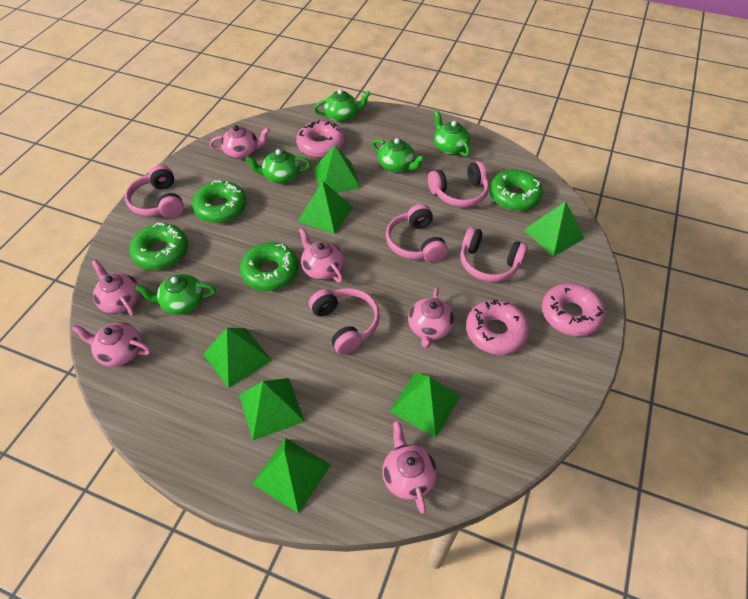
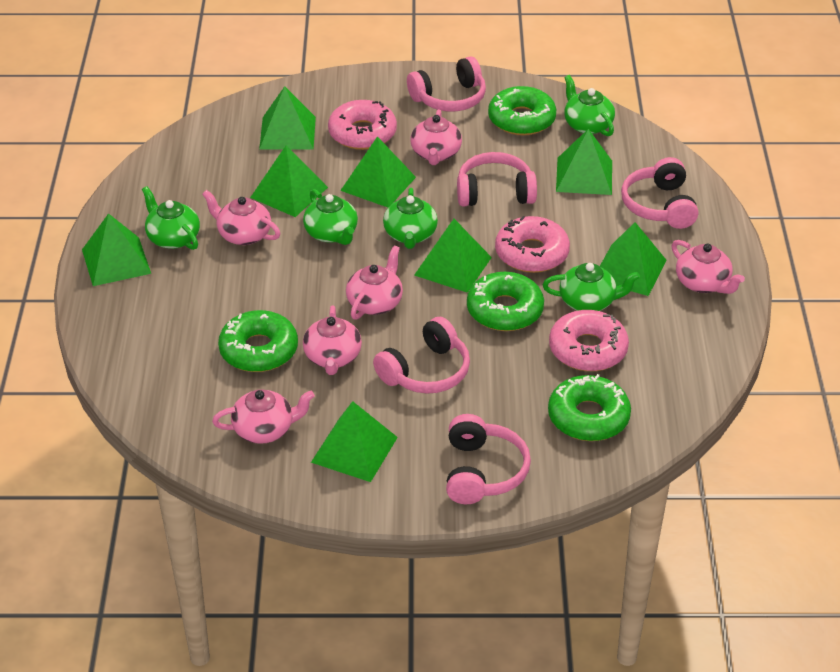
green pyramid: 7 -> 8

